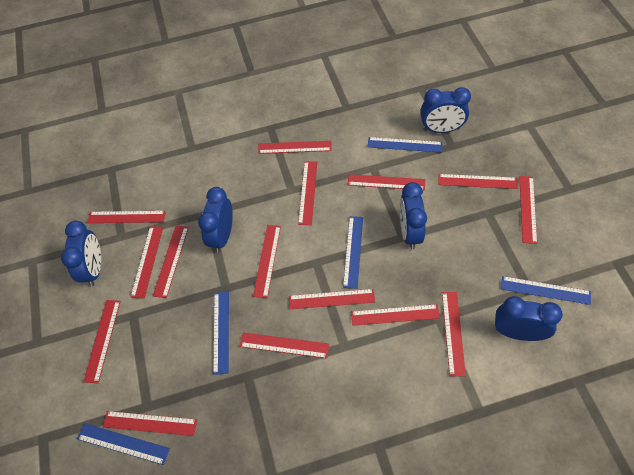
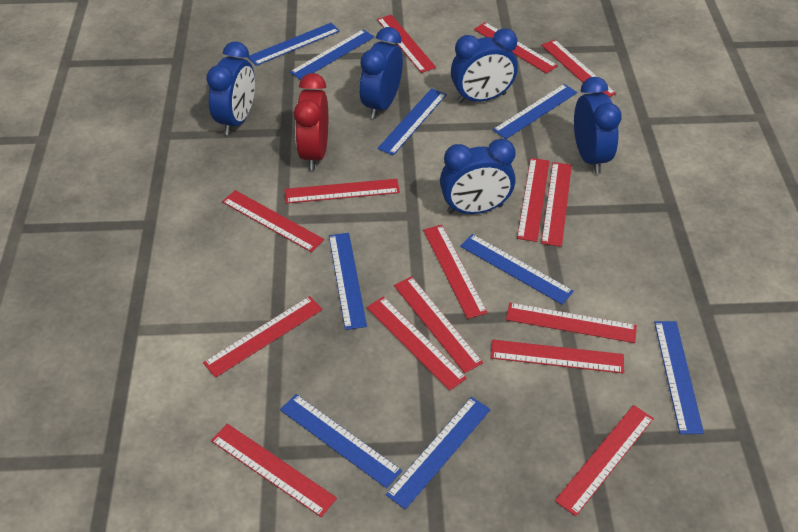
blue ruler: 5 -> 9
red clock: 0 -> 1

